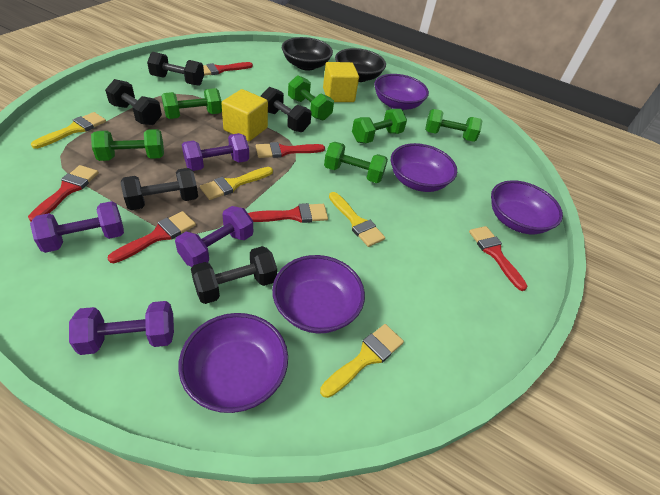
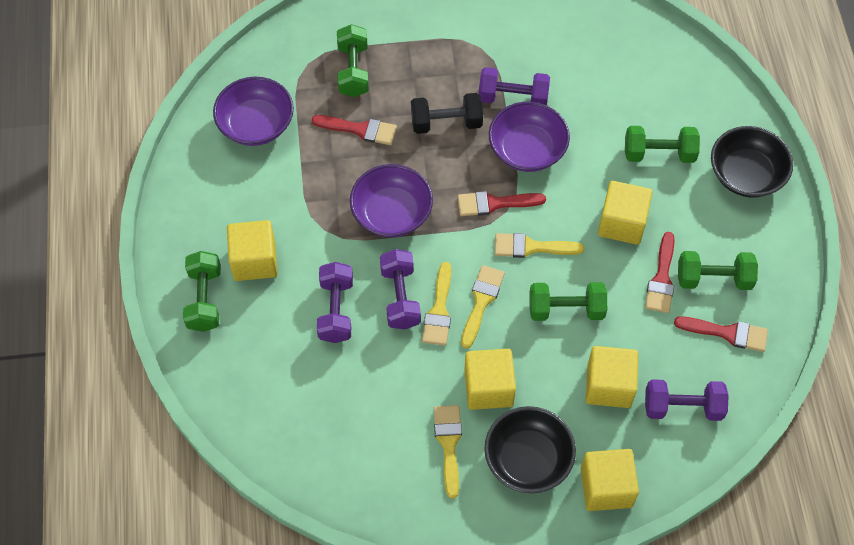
black dumbbell: 5 -> 1
green dumbbell: 6 -> 5
purple bowl: 5 -> 3
red brush: 6 -> 4
yellow cube: 2 -> 5

